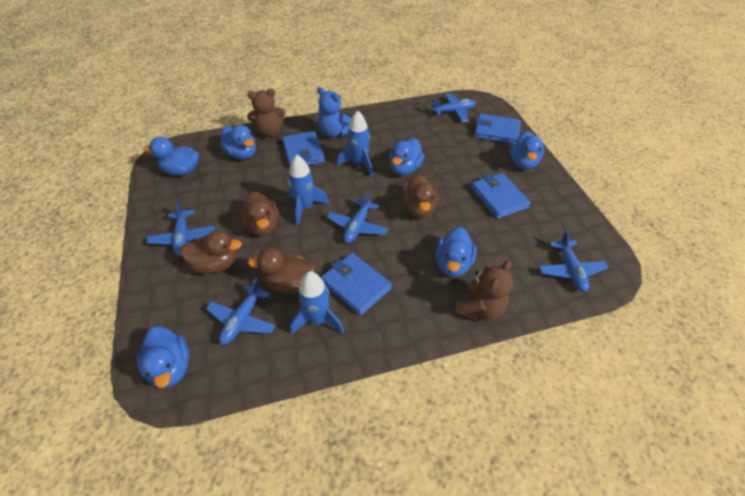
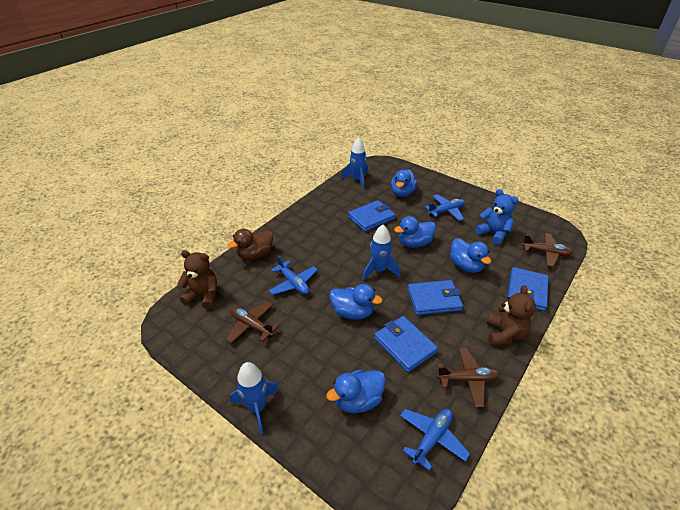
blue duck: 6 -> 5
blue plane: 5 -> 3
brown duck: 4 -> 1
brown plane: 0 -> 3

